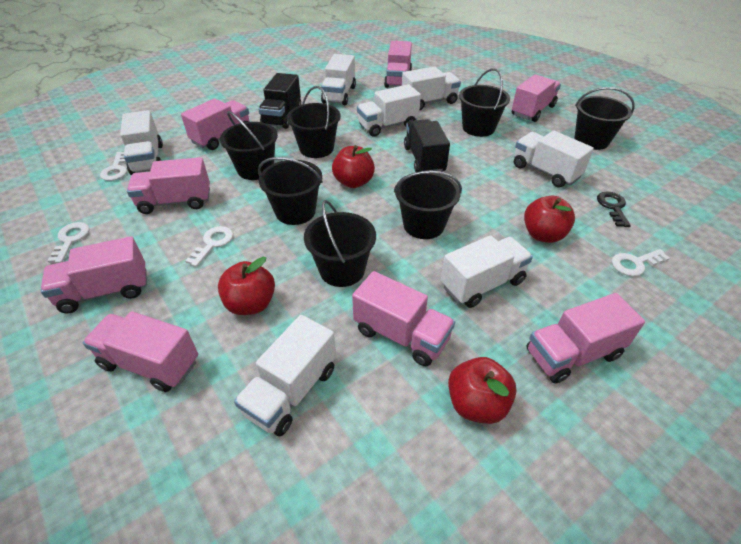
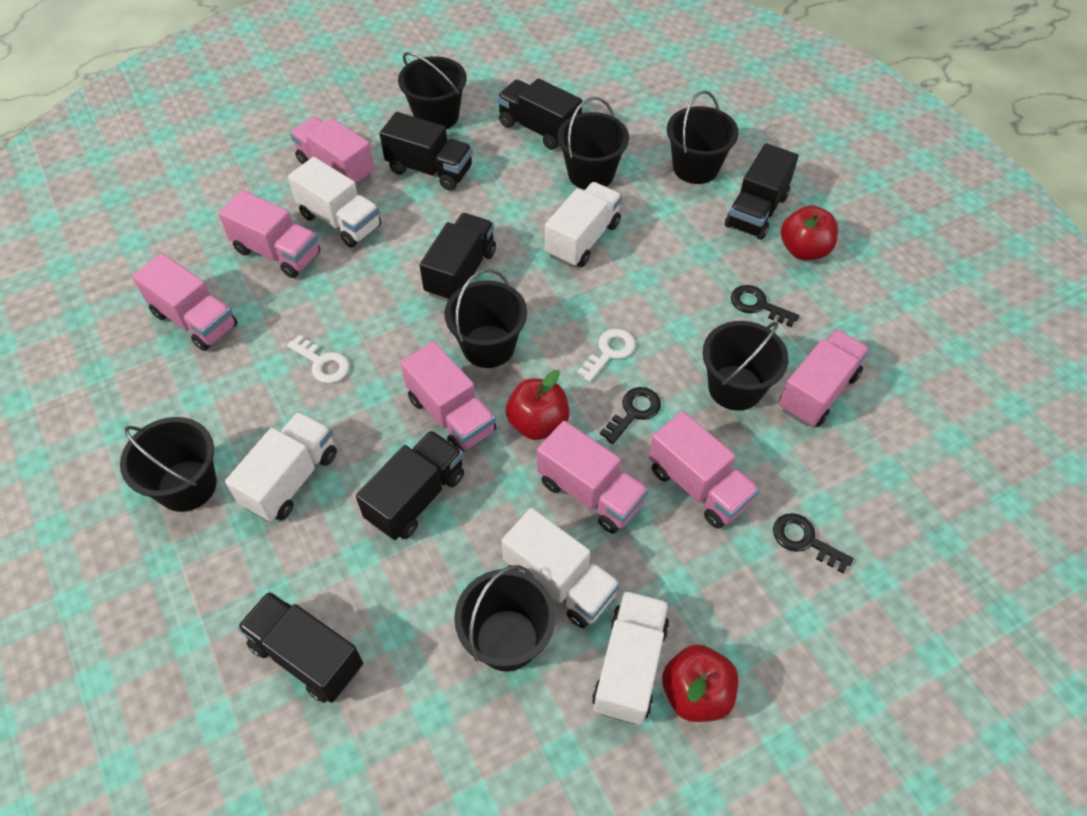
black key: 1 -> 3
black truck: 2 -> 6
pink truck: 8 -> 7
red apple: 4 -> 3
white key: 4 -> 2
white truck: 7 -> 5

